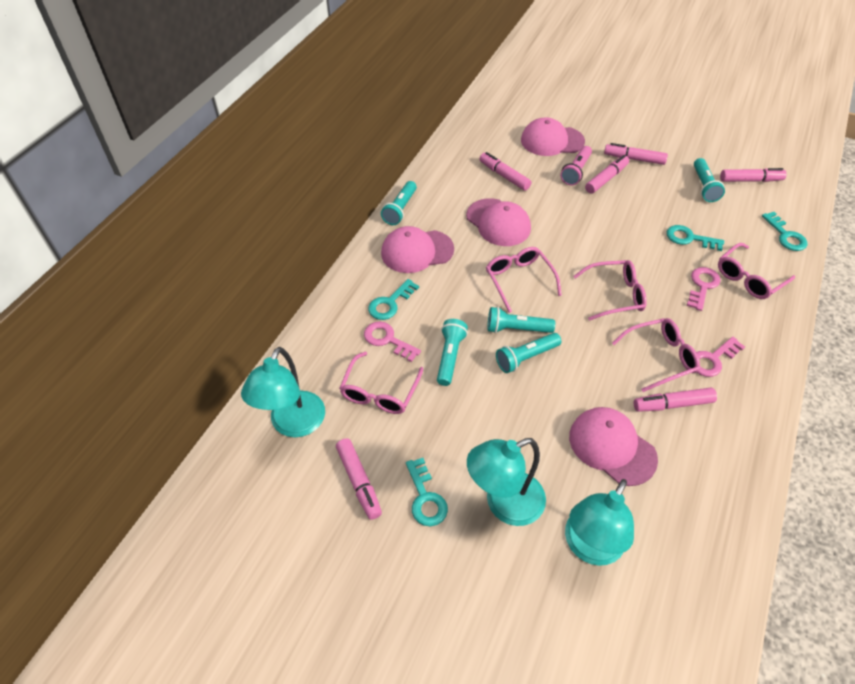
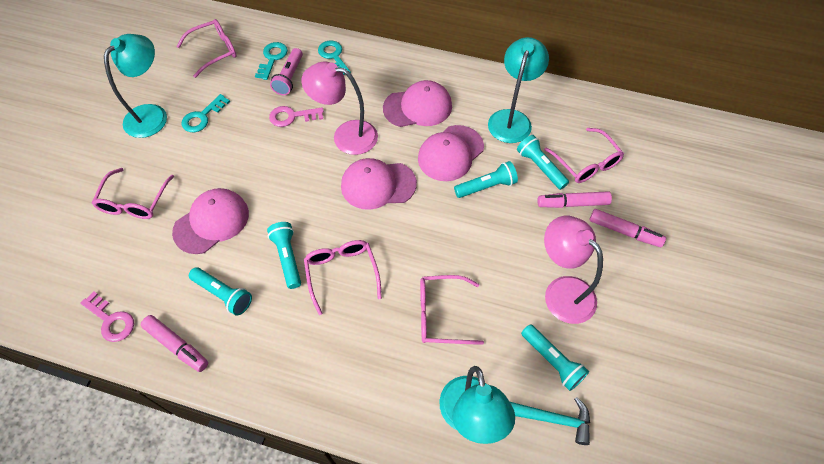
pink key: 3 -> 2
pink lamp: 0 -> 2
pink marker: 6 -> 3
turquoise hammer: 0 -> 1
turquoise key: 4 -> 3

